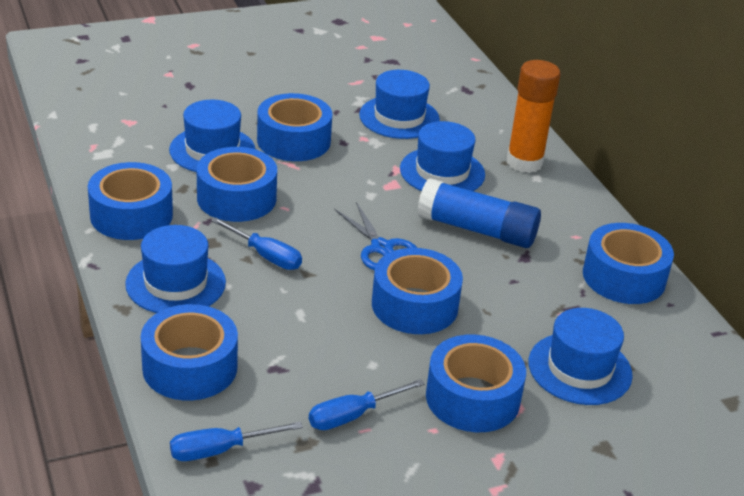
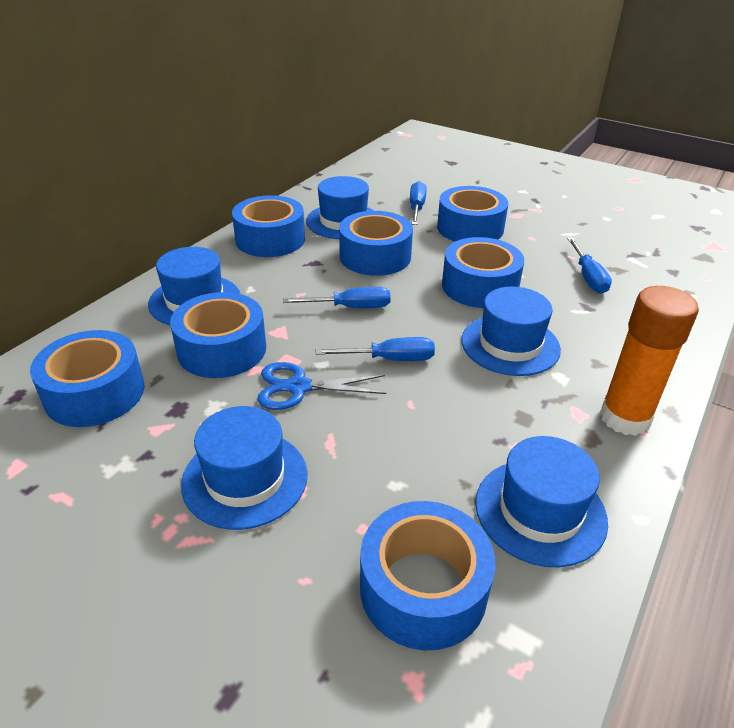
blue glue stick: 1 -> 0
blue screwdriver: 3 -> 4

